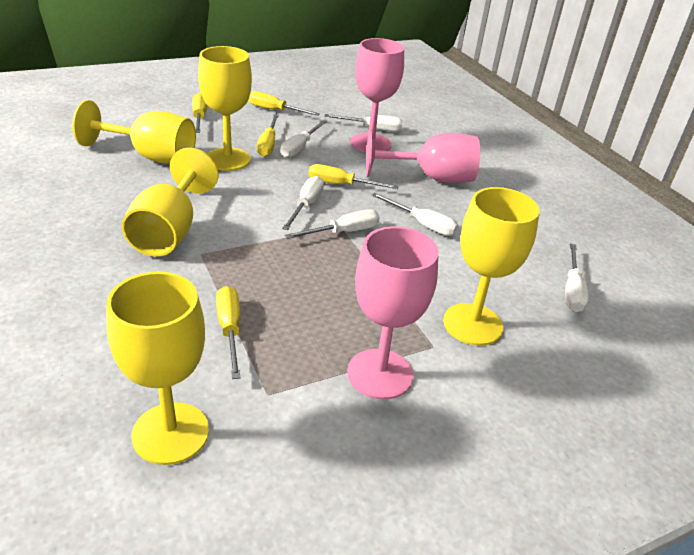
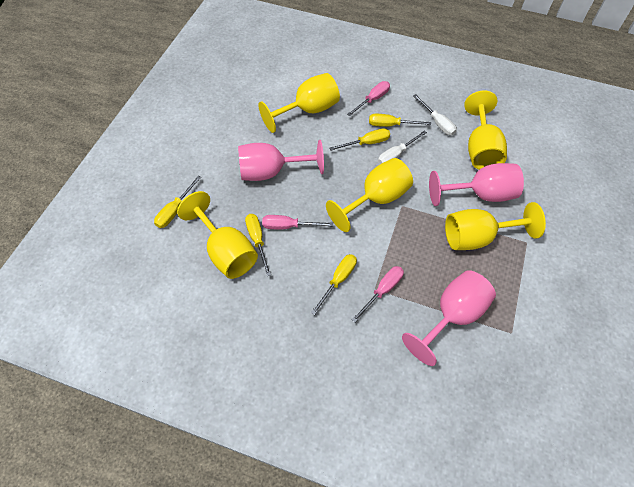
pink screwdriver: 0 -> 3
white screwdriver: 6 -> 2

